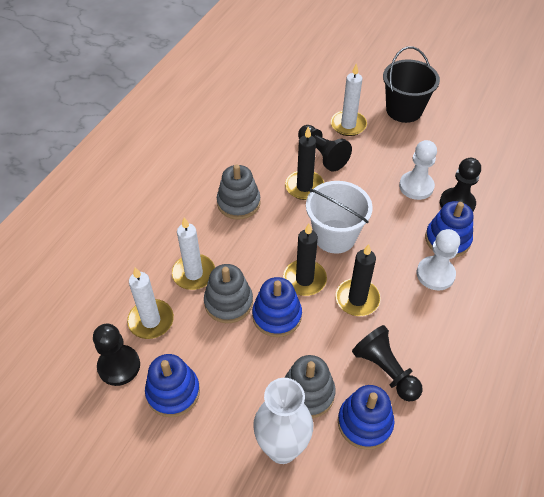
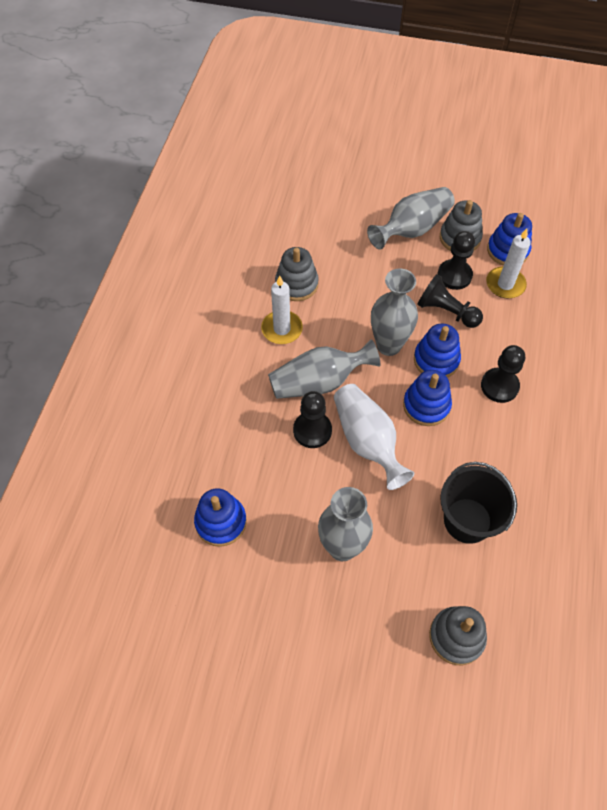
black candle: 3 -> 0
grey vase: 0 -> 4
white bucket: 1 -> 0
white candle: 3 -> 2
white pawn: 2 -> 0

